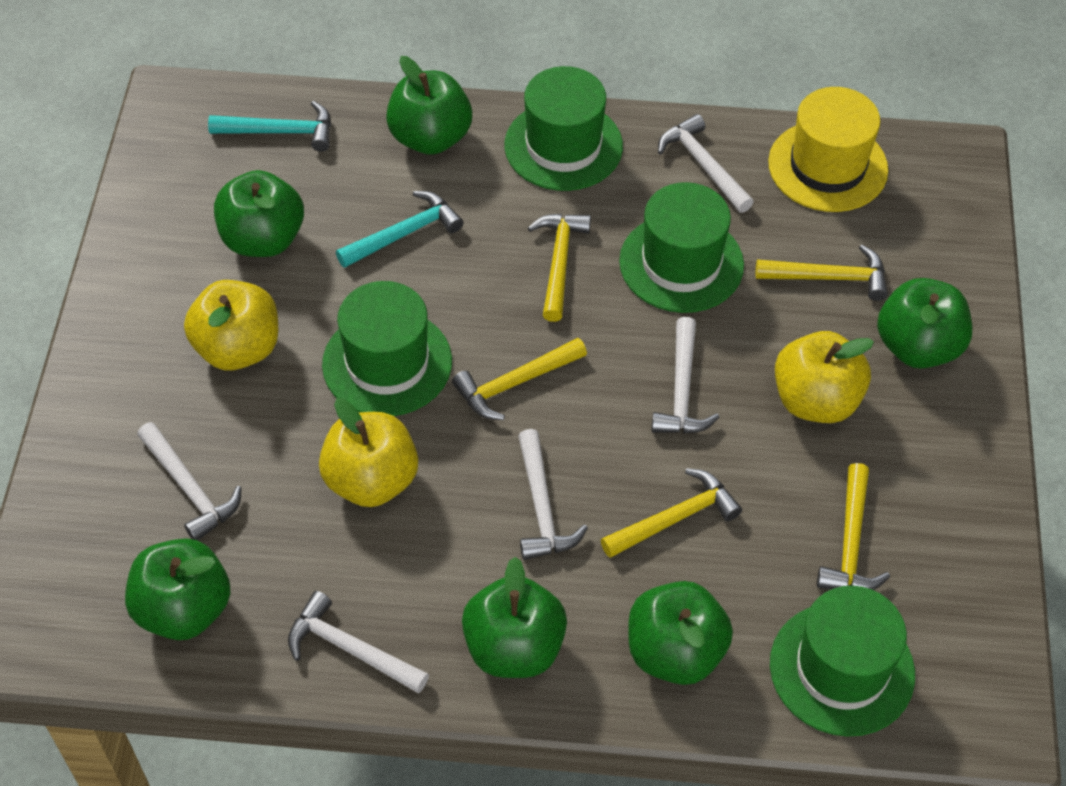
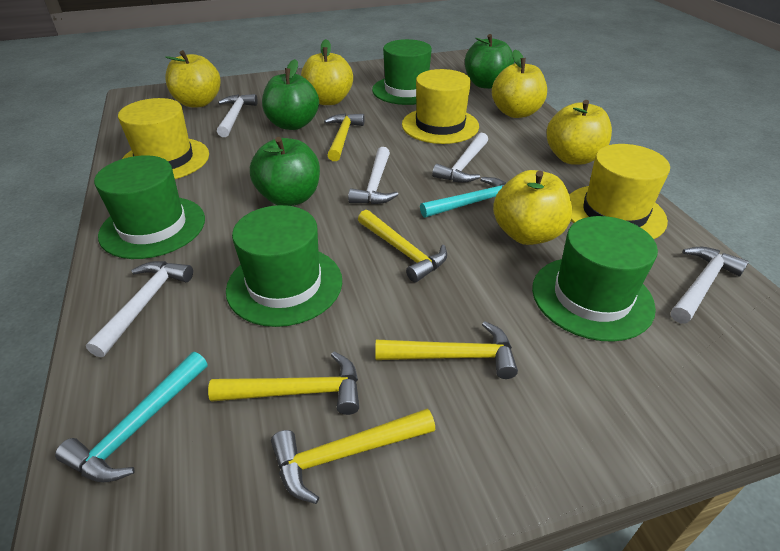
green apple: 6 -> 3
yellow apple: 3 -> 5
yellow hat: 1 -> 3

